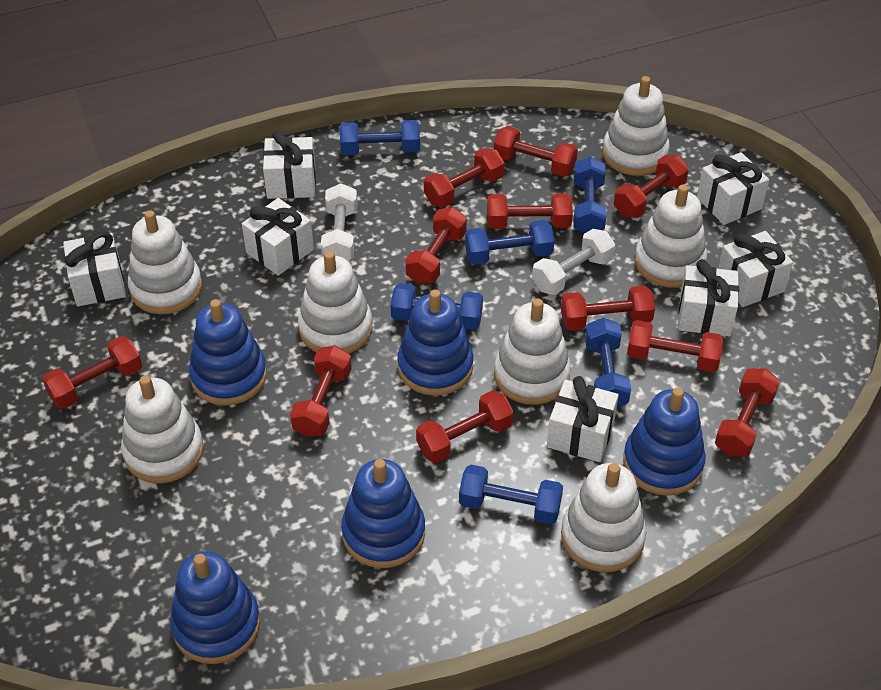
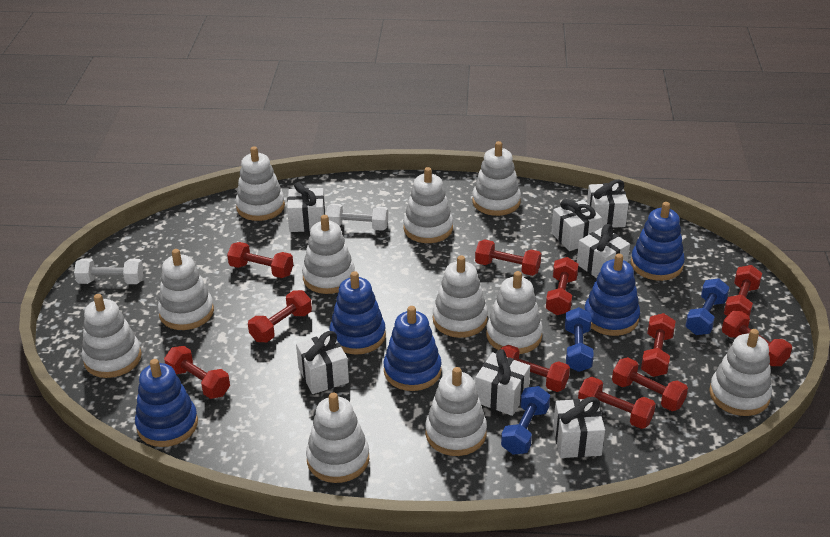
blue dumbbell: 6 -> 3
white stacking toy: 7 -> 11

